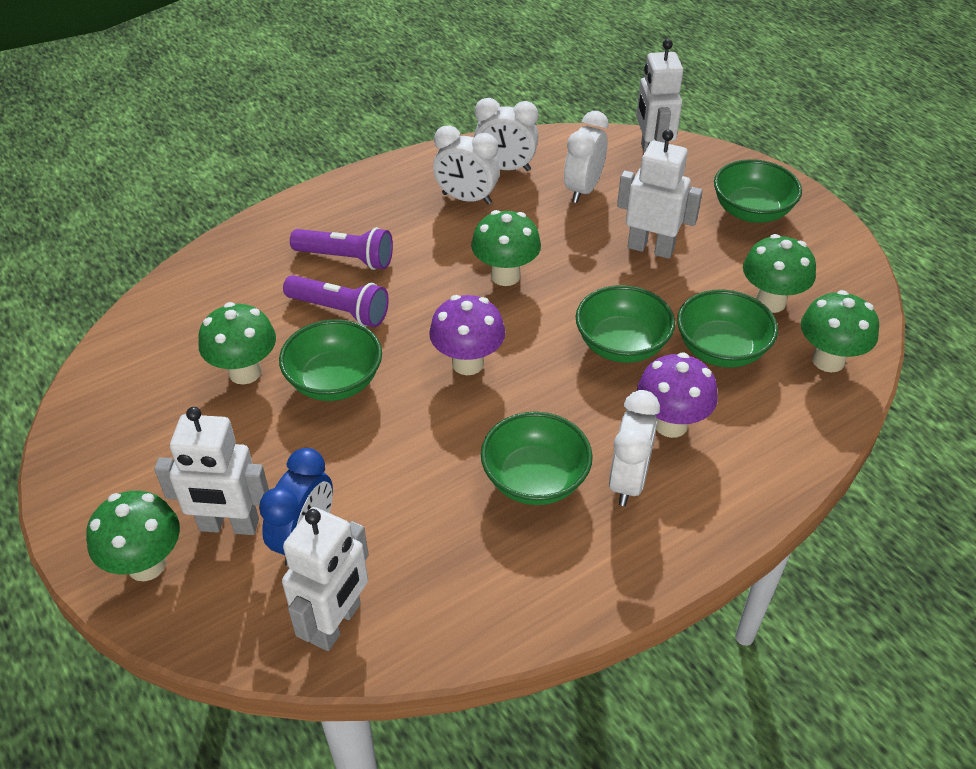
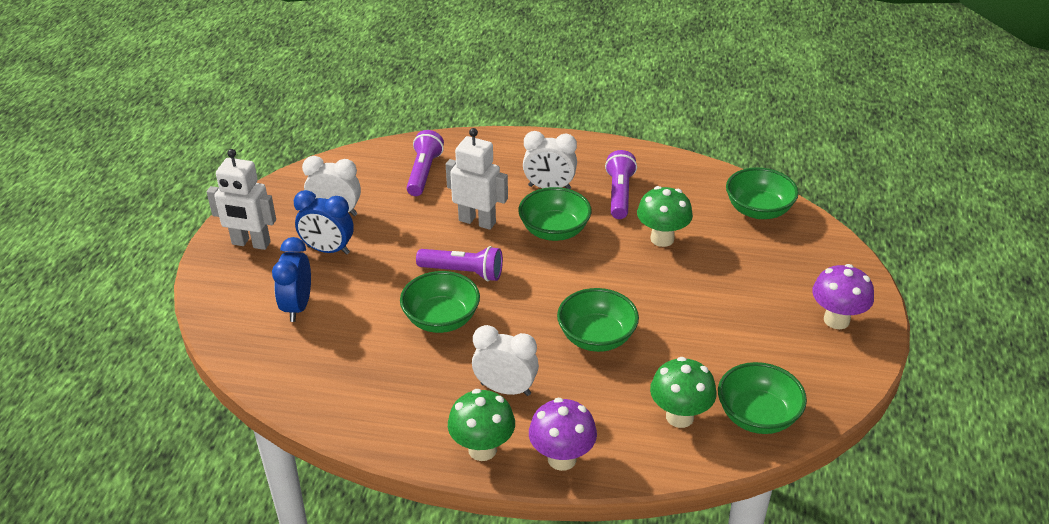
blue clock: 1 -> 2
green mushroom: 5 -> 3
purple flashlight: 2 -> 3
white clock: 4 -> 3
white robot: 4 -> 2

